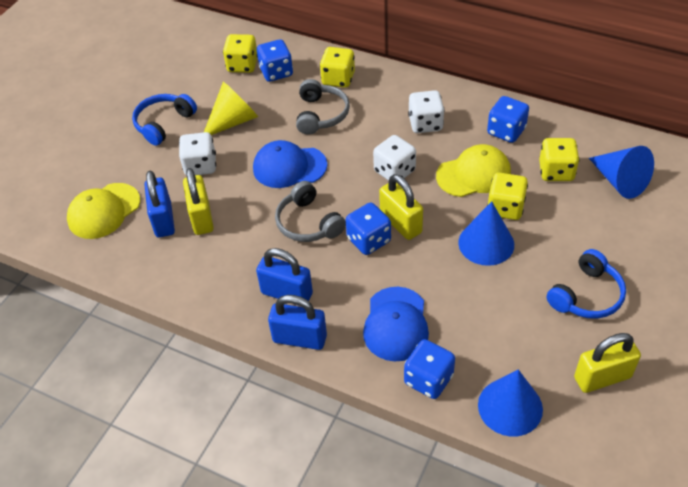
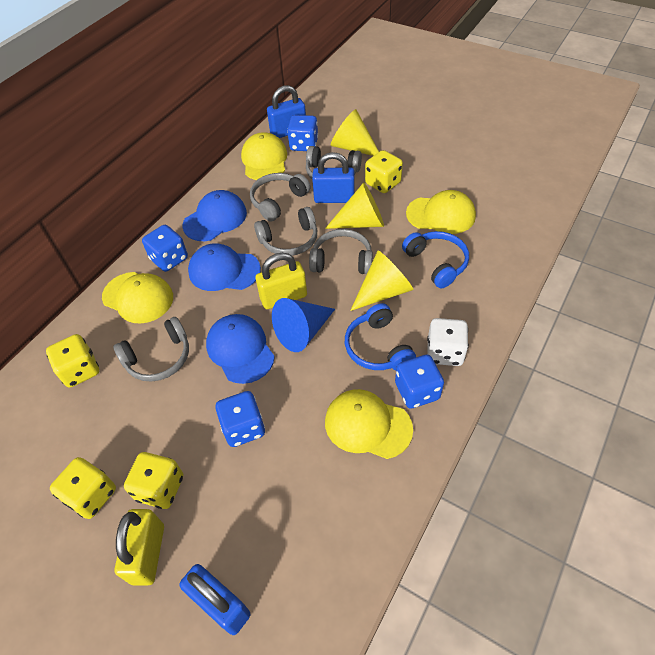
blue cap: 2 -> 3
blue cone: 3 -> 1
grey headphones: 2 -> 5
white dice: 3 -> 1
yellow cap: 2 -> 4
yellow cone: 1 -> 3
yellow padlock: 3 -> 2

